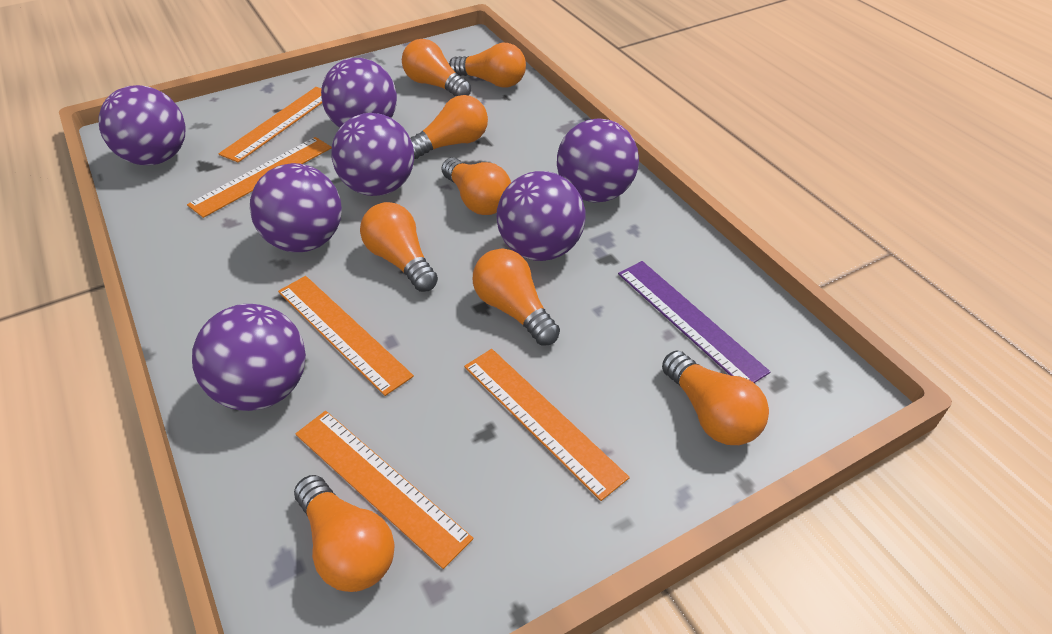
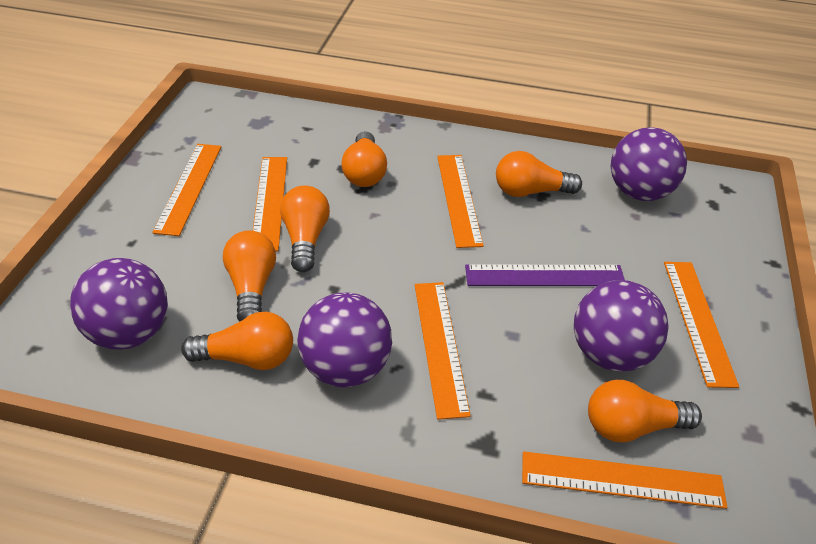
orange light bulb: 8 -> 6
orange ruler: 5 -> 6
purple ball: 7 -> 4

